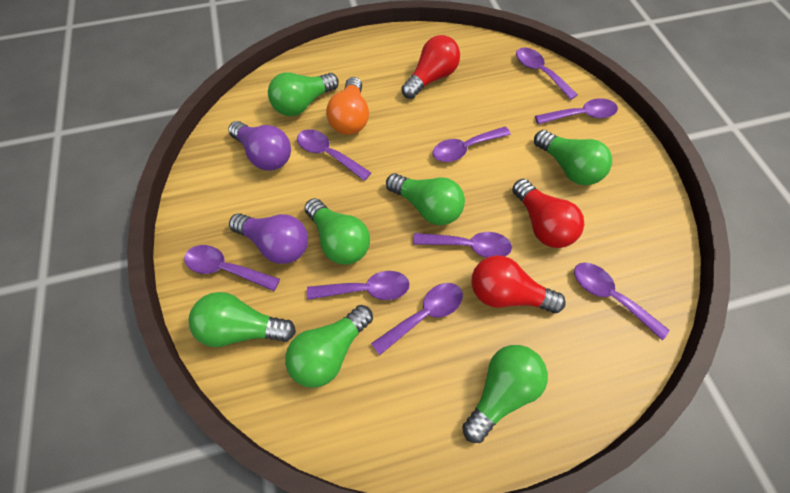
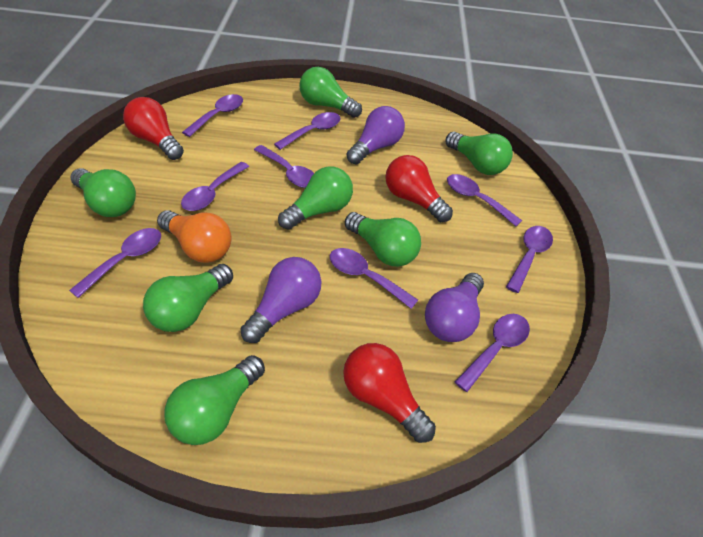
purple light bulb: 2 -> 3

